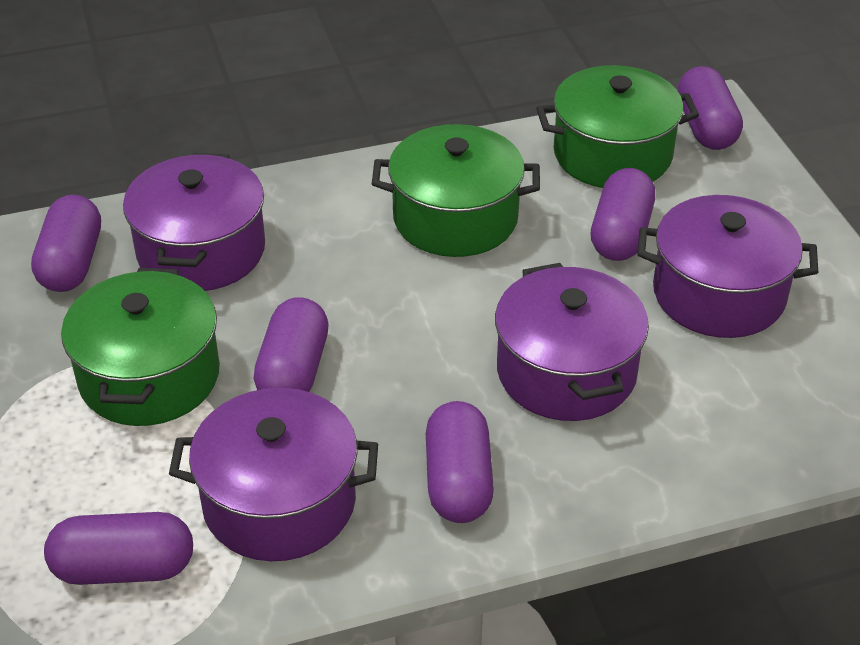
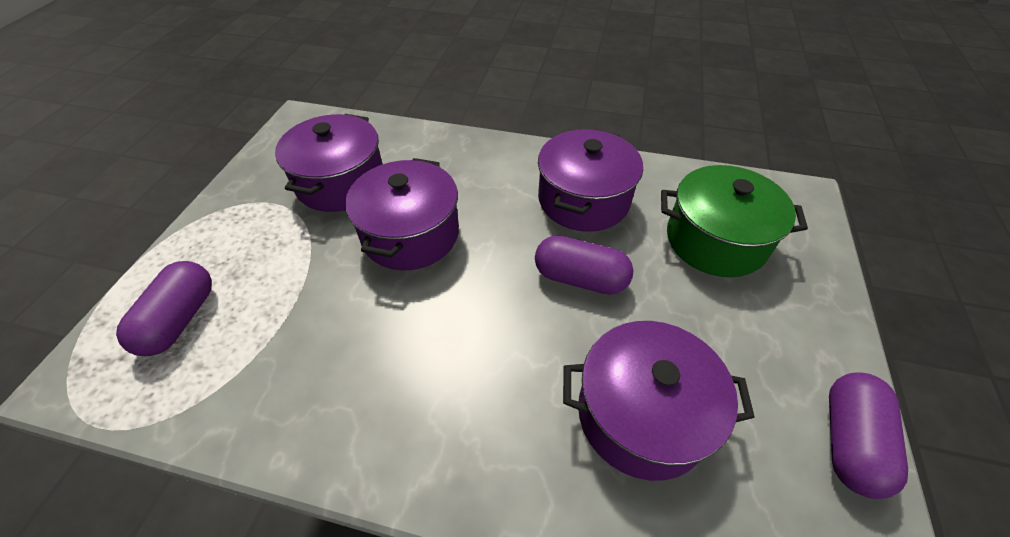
green pot: 3 -> 1
purple capsule: 6 -> 3

